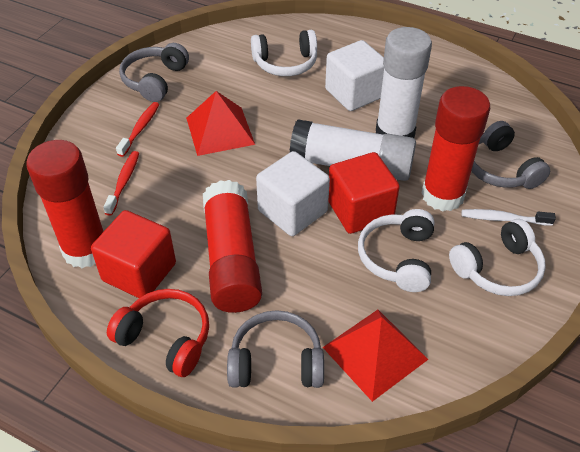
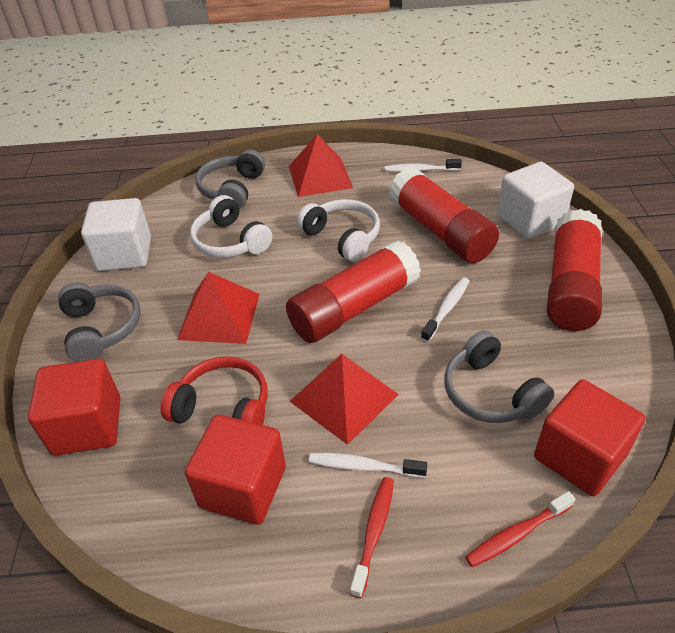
red cube: 2 -> 3
red pyramid: 2 -> 3
white glue stick: 2 -> 0
white headphones: 3 -> 2
white toothbrush: 1 -> 3

